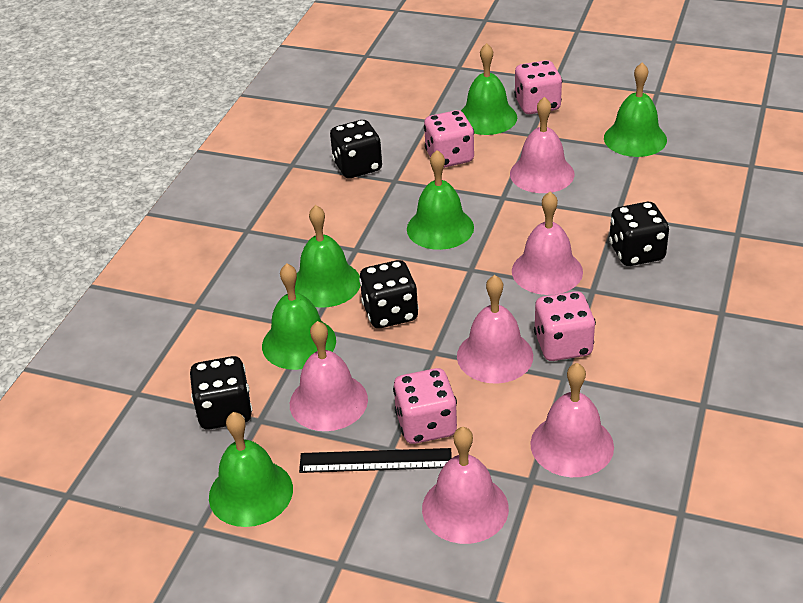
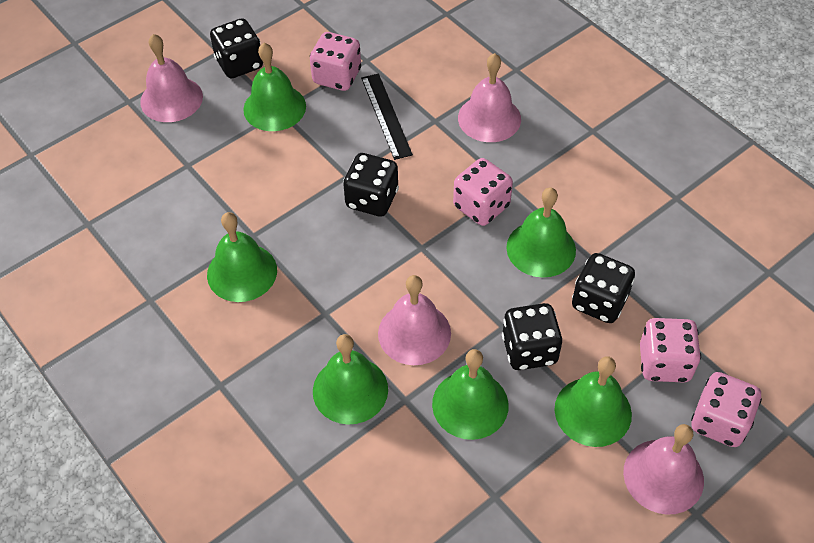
pink bell: 6 -> 4

